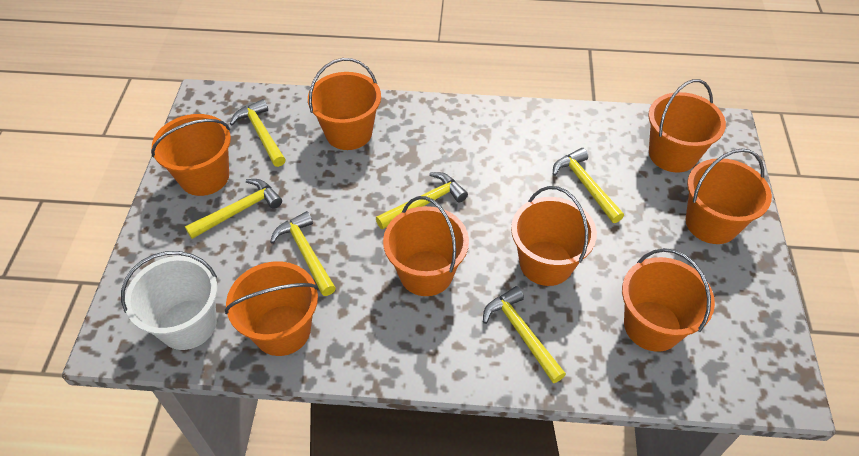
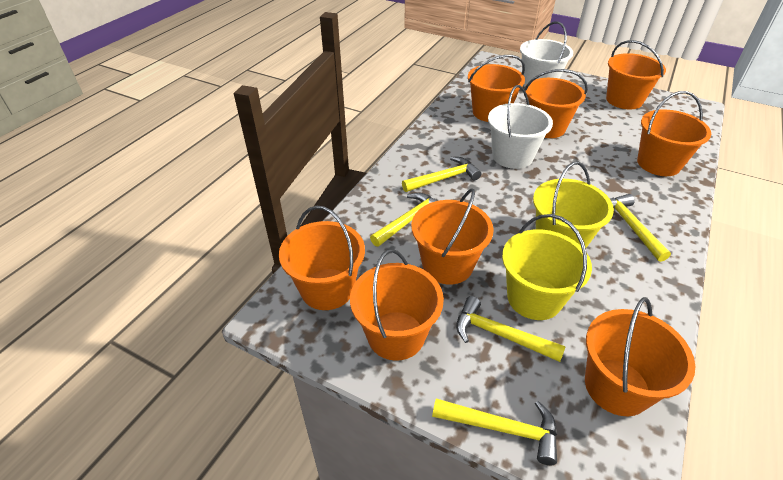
white bucket: 1 -> 2
yellow bucket: 0 -> 2
yellow hammer: 6 -> 5

